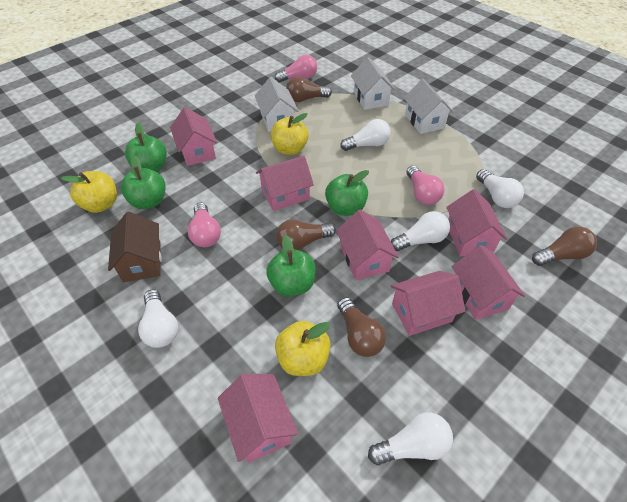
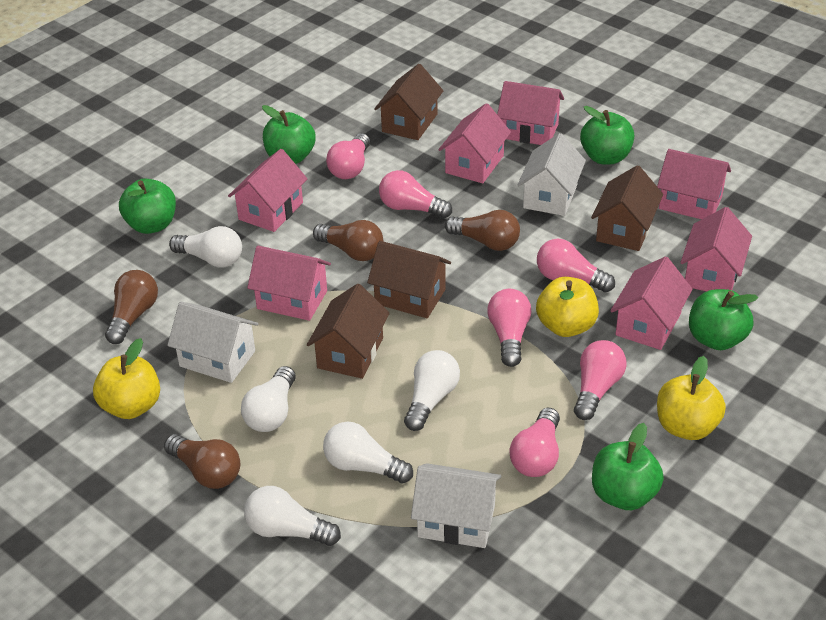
brown house: 1 -> 4
green apple: 4 -> 5
pink light bulb: 3 -> 6

